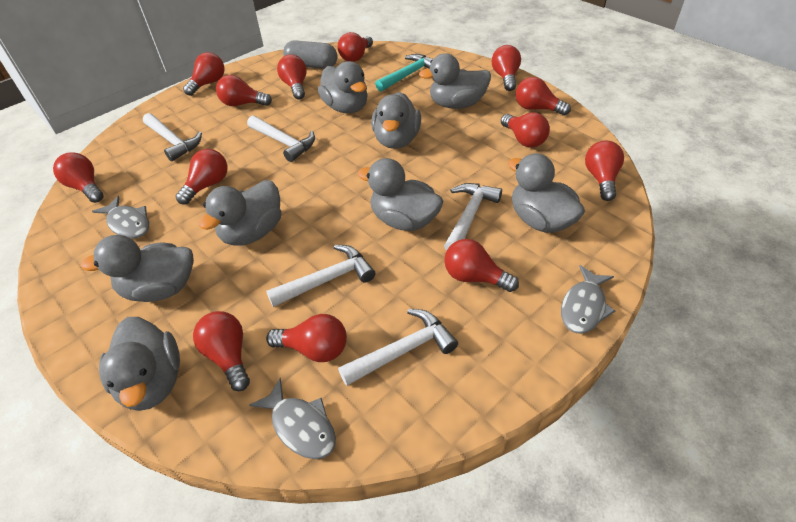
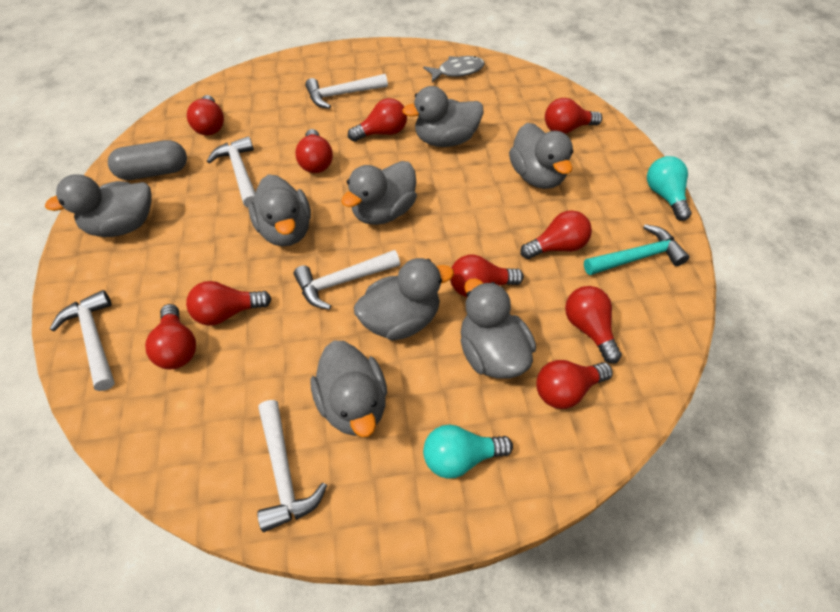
grey fish: 3 -> 1
red light bulb: 13 -> 10
turquoise light bulb: 0 -> 2

